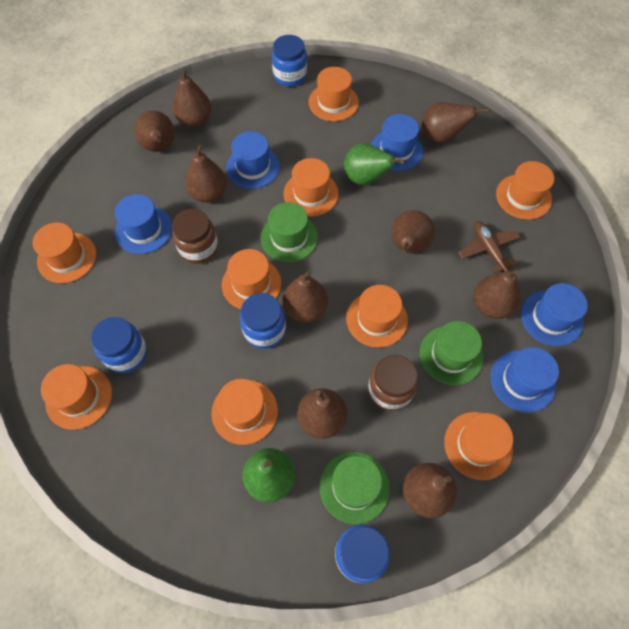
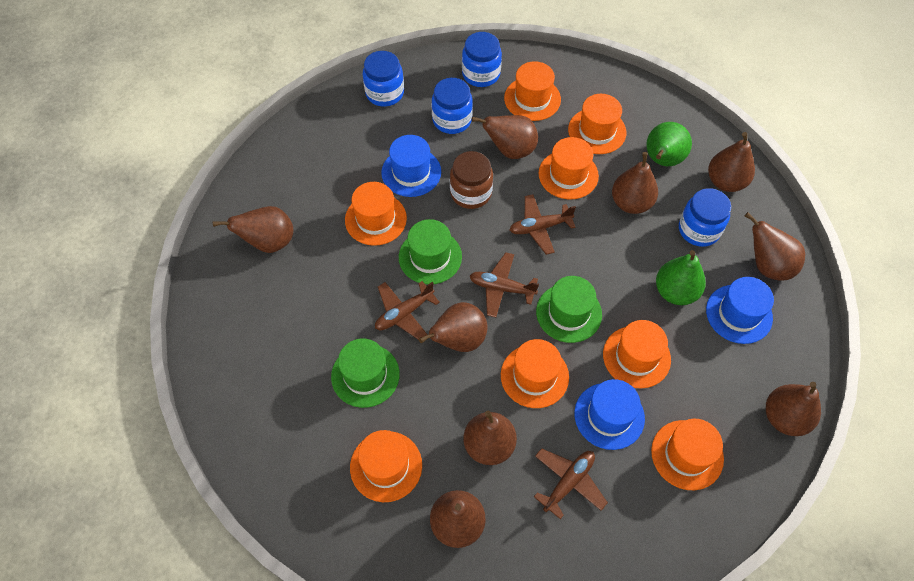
blue hat: 5 -> 3
brown jar: 2 -> 1
brown plane: 1 -> 4
orange hat: 9 -> 8

